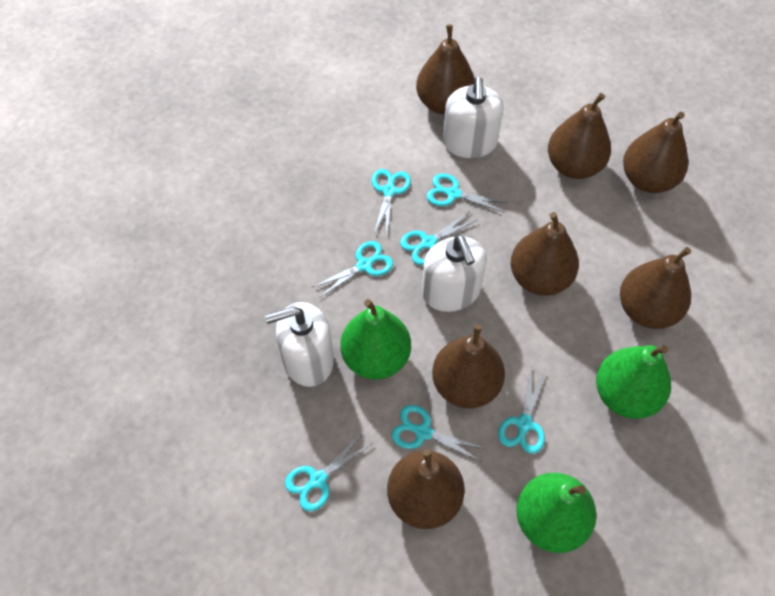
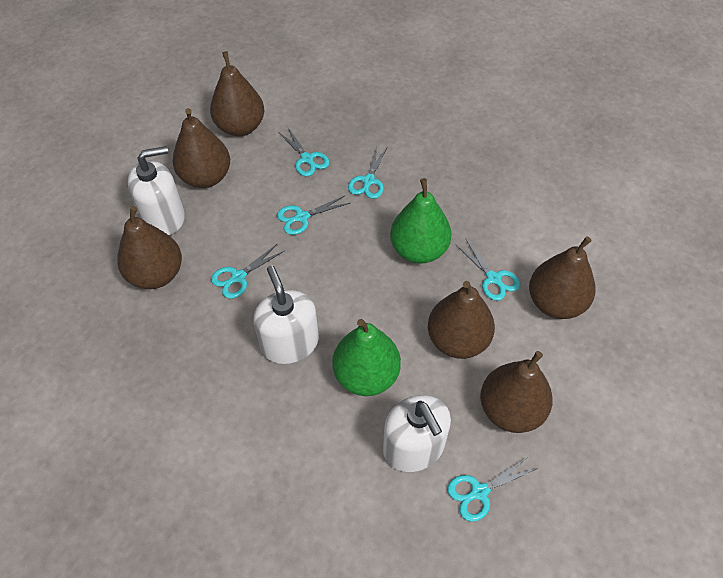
brown pear: 7 -> 6
green pear: 3 -> 2
turquoise scissors: 7 -> 6

